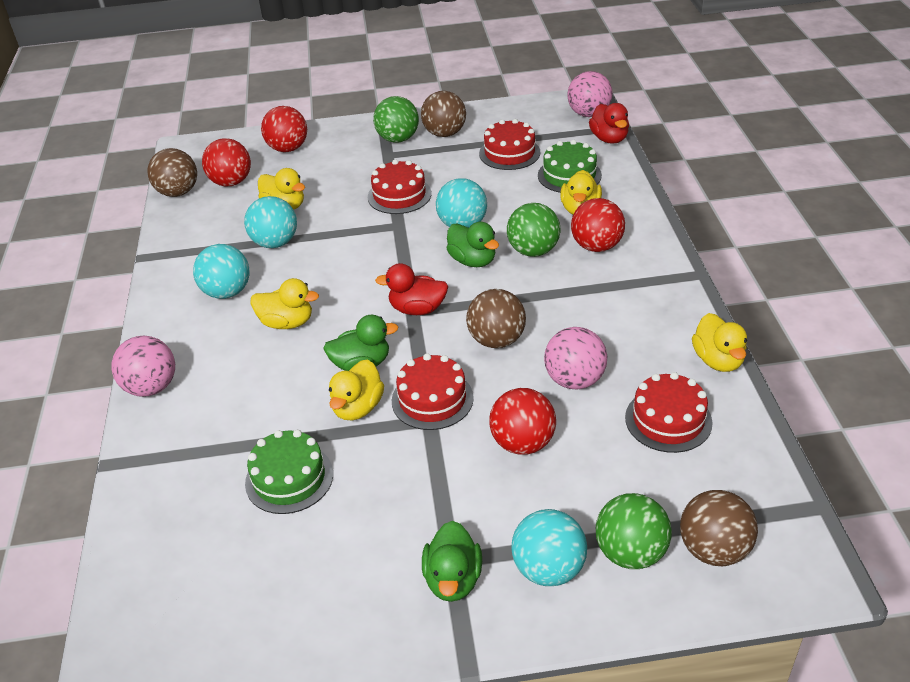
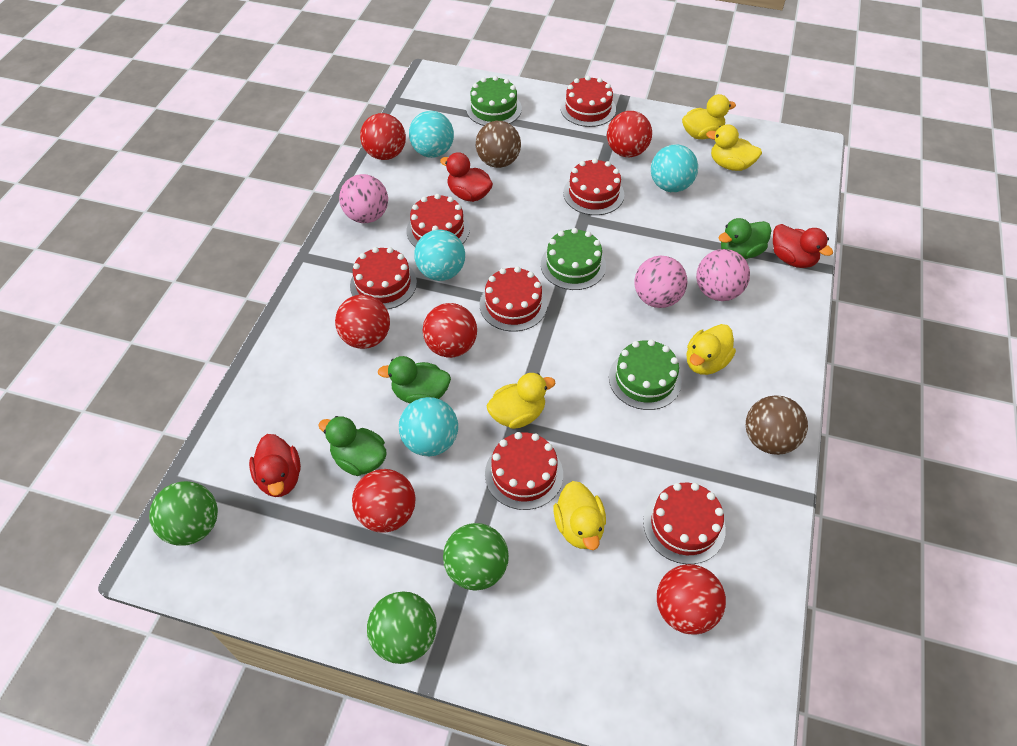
brown ball: 4 -> 2
green cake: 2 -> 3
red ball: 4 -> 6
red cake: 4 -> 7
red duck: 2 -> 3

